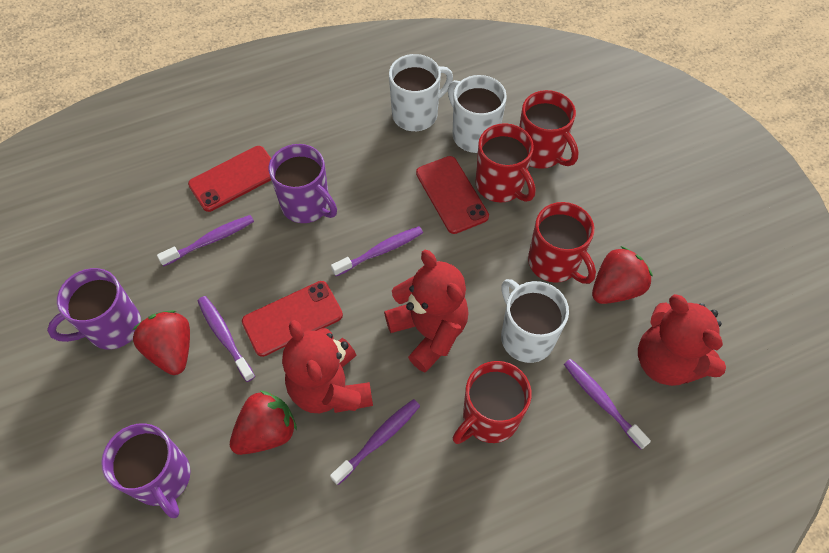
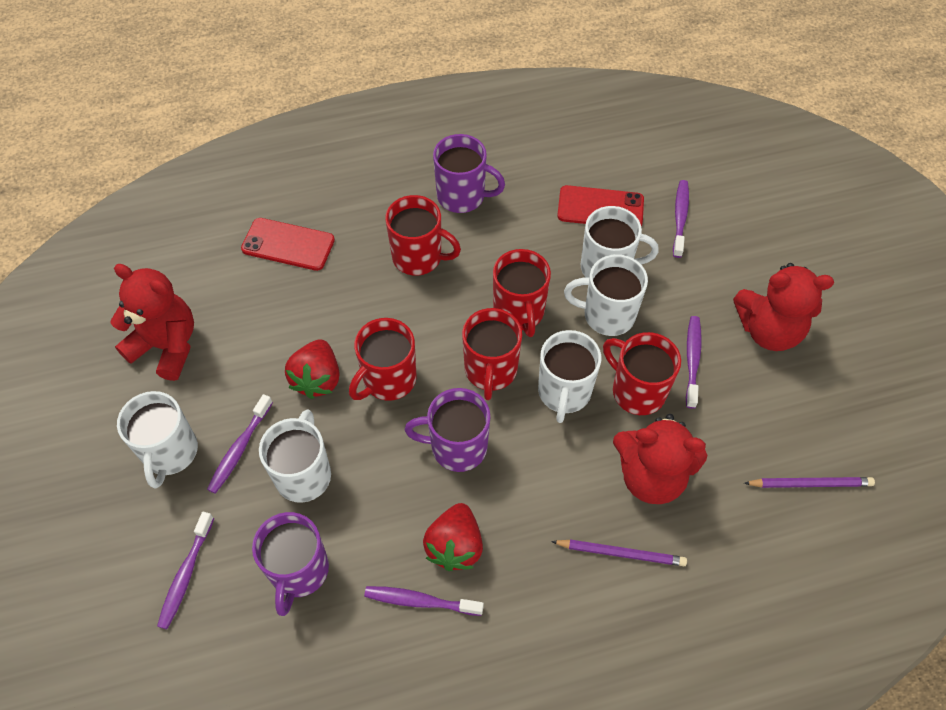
purple pencil: 0 -> 2
red mug: 4 -> 5
red phone: 3 -> 2
red strawberry: 3 -> 2
white mug: 3 -> 5

